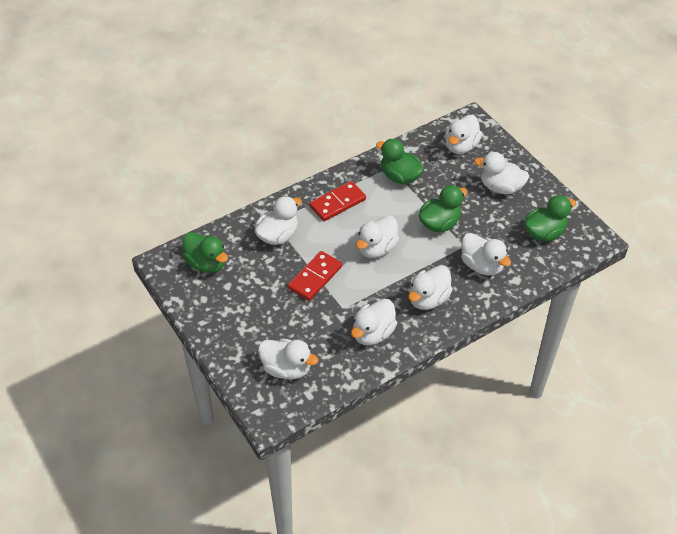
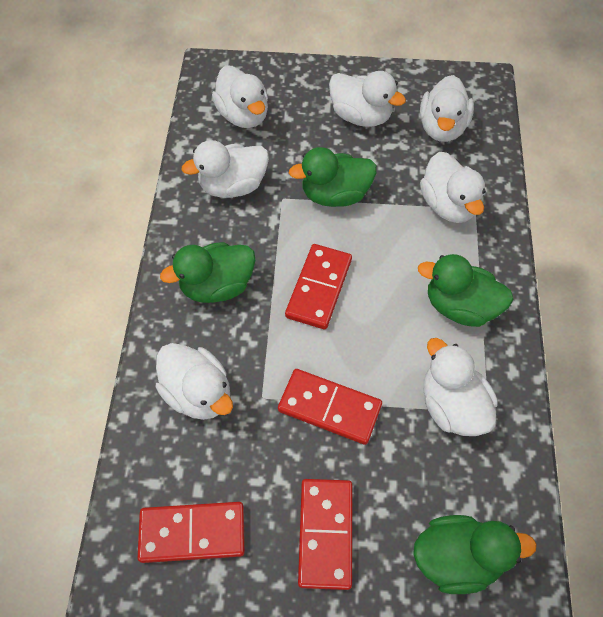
red domino: 2 -> 4
white duck: 8 -> 7

